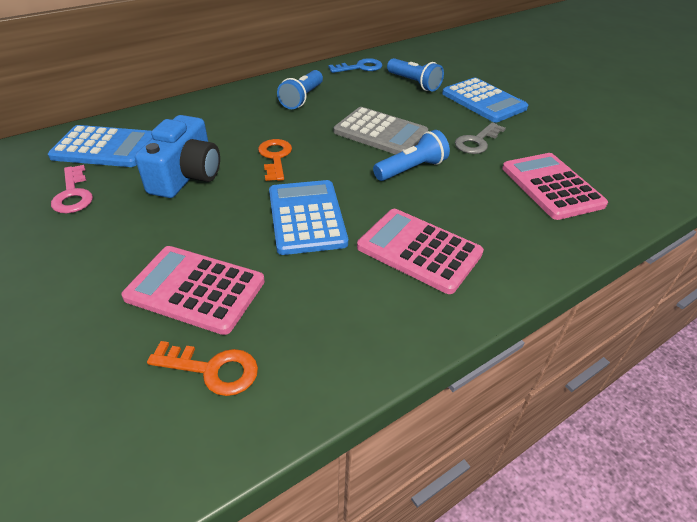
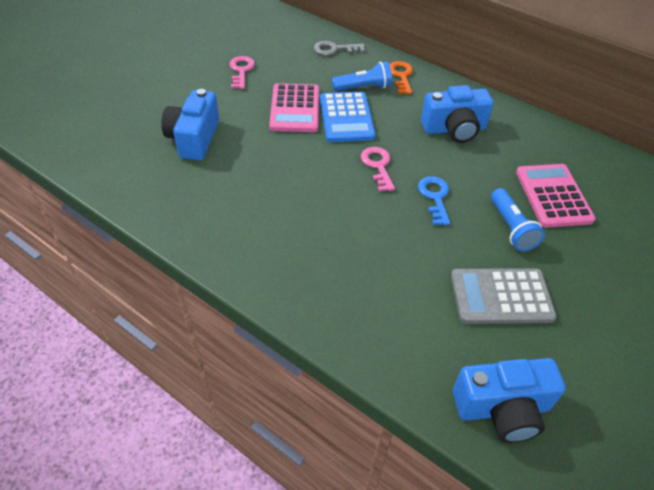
blue calculator: 3 -> 1
blue camera: 1 -> 3
blue flashlight: 3 -> 2
orange key: 2 -> 1
pink calculator: 3 -> 2
pink key: 1 -> 2

